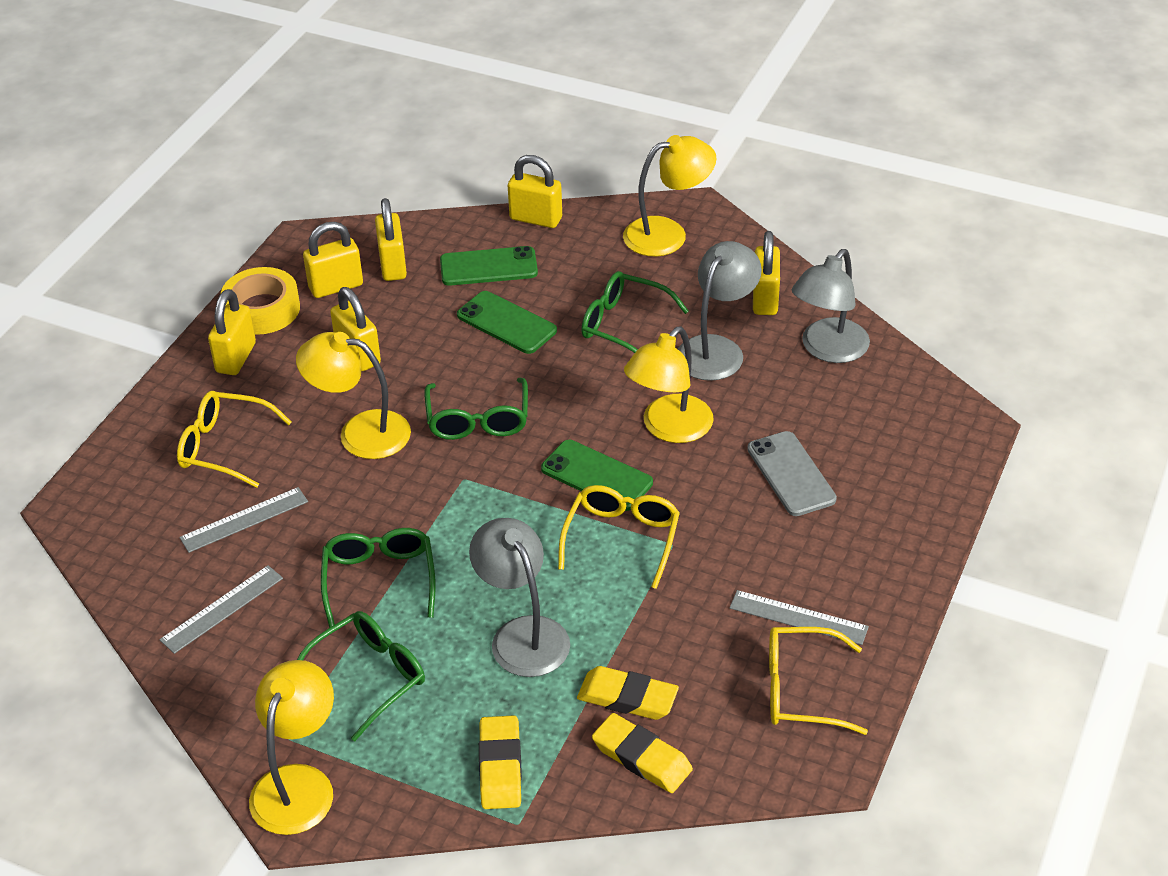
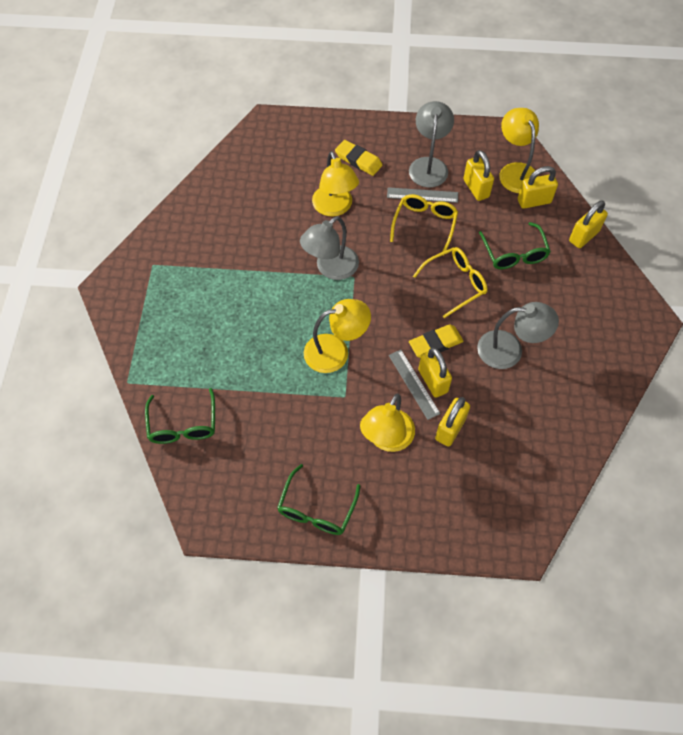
green glasses: 4 -> 3
green phone: 3 -> 0
grey phone: 1 -> 0
grey ruler: 3 -> 2
yellow eraser: 3 -> 2
yellow glasses: 3 -> 2
yellow padlock: 6 -> 5
yellow tape: 1 -> 0

